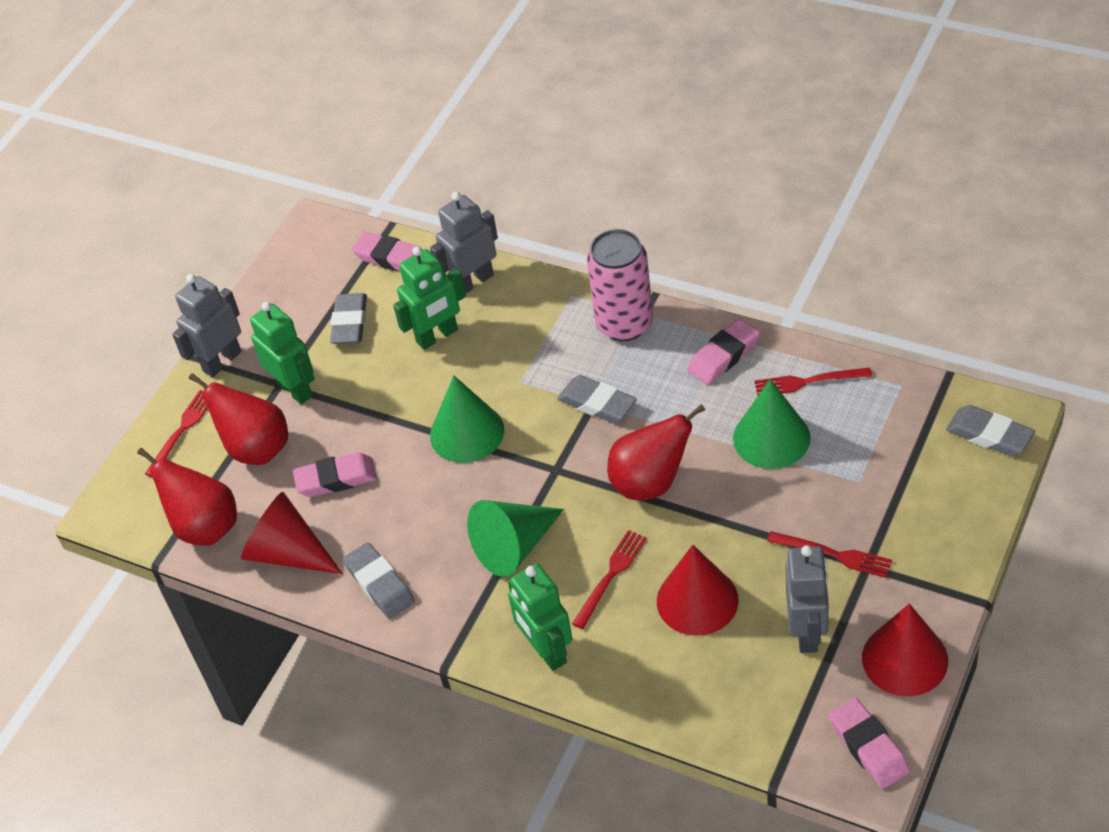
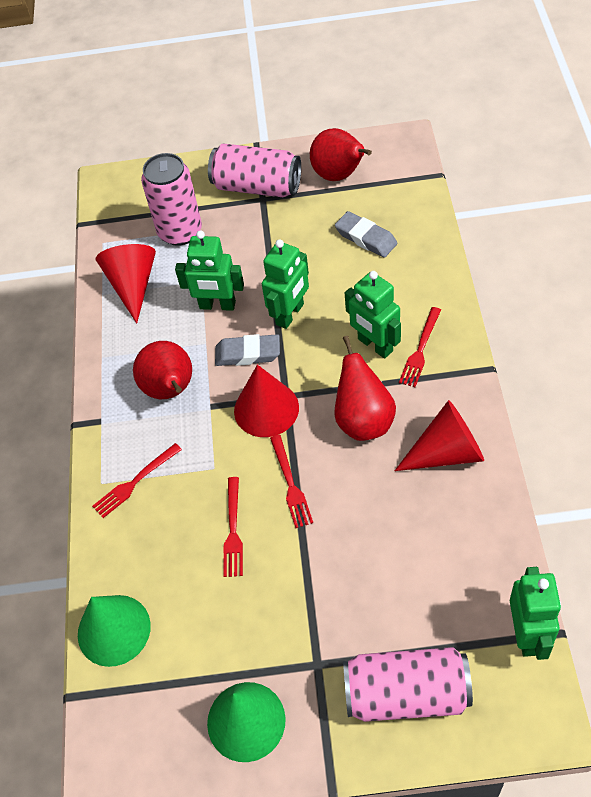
green cone: 3 -> 2
green robot: 3 -> 4
grey eraser: 4 -> 2
grey robot: 3 -> 0
pink can: 1 -> 3
pink eraser: 4 -> 0

